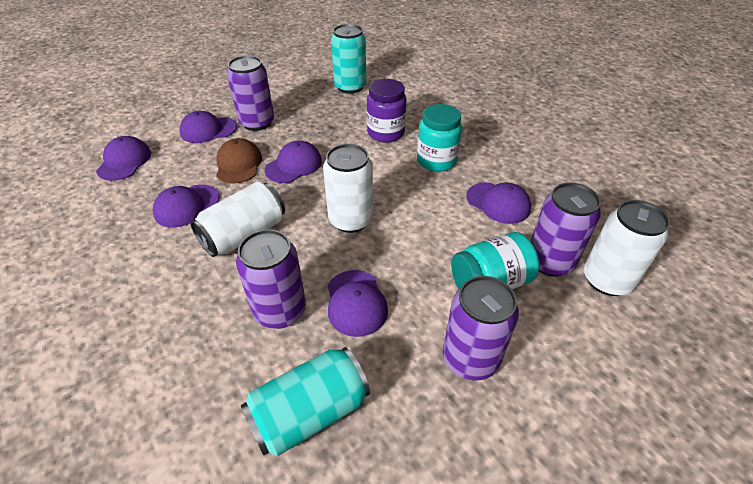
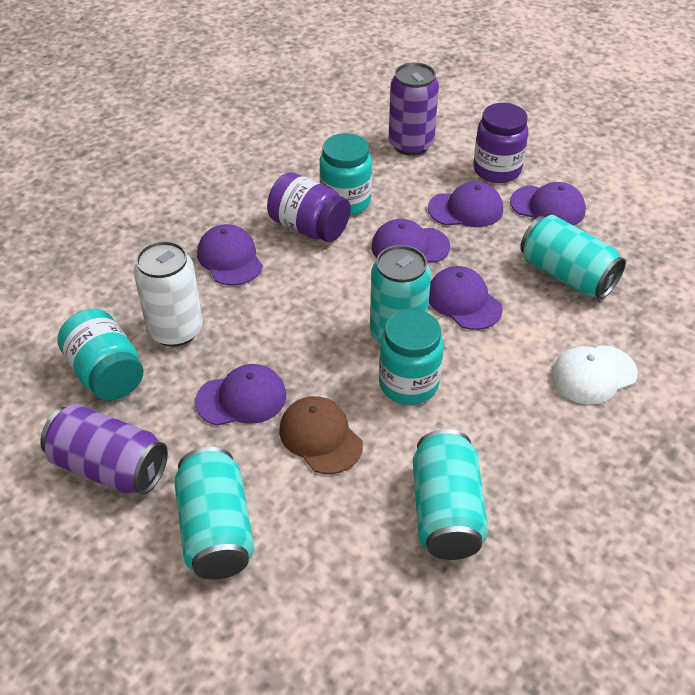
purple can: 4 -> 2
purple jar: 1 -> 2
turquoise can: 2 -> 4
turquoise jar: 2 -> 3
white can: 3 -> 1
white cap: 0 -> 1

